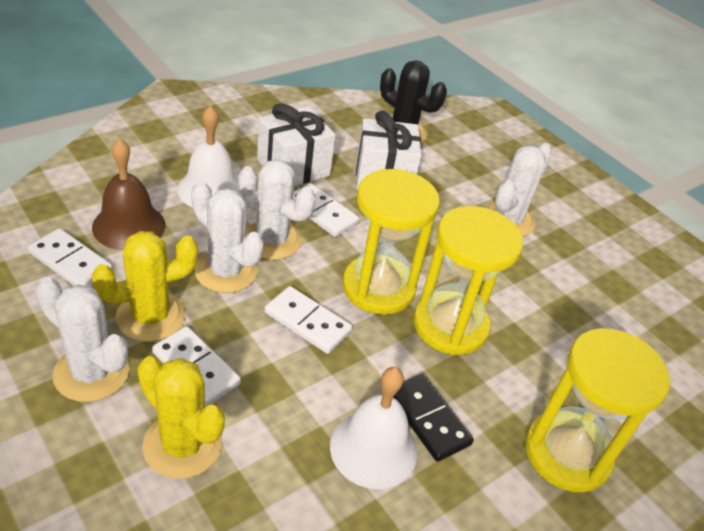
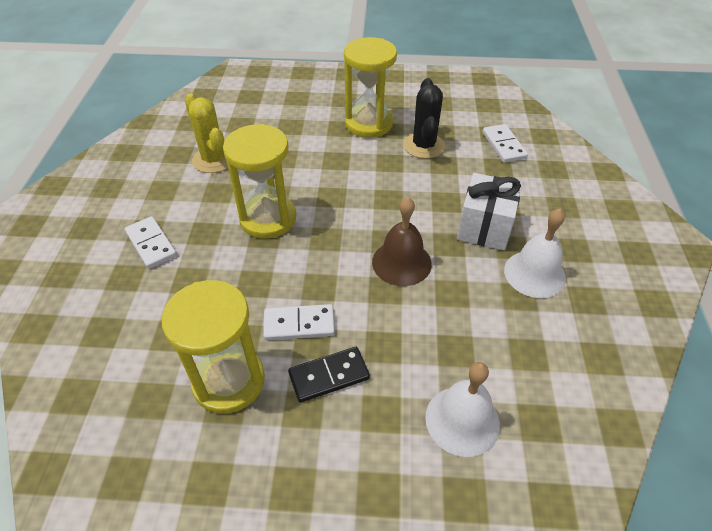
white cactus: 4 -> 0
white domino: 4 -> 3
white gift: 2 -> 1
yellow cactus: 2 -> 1

